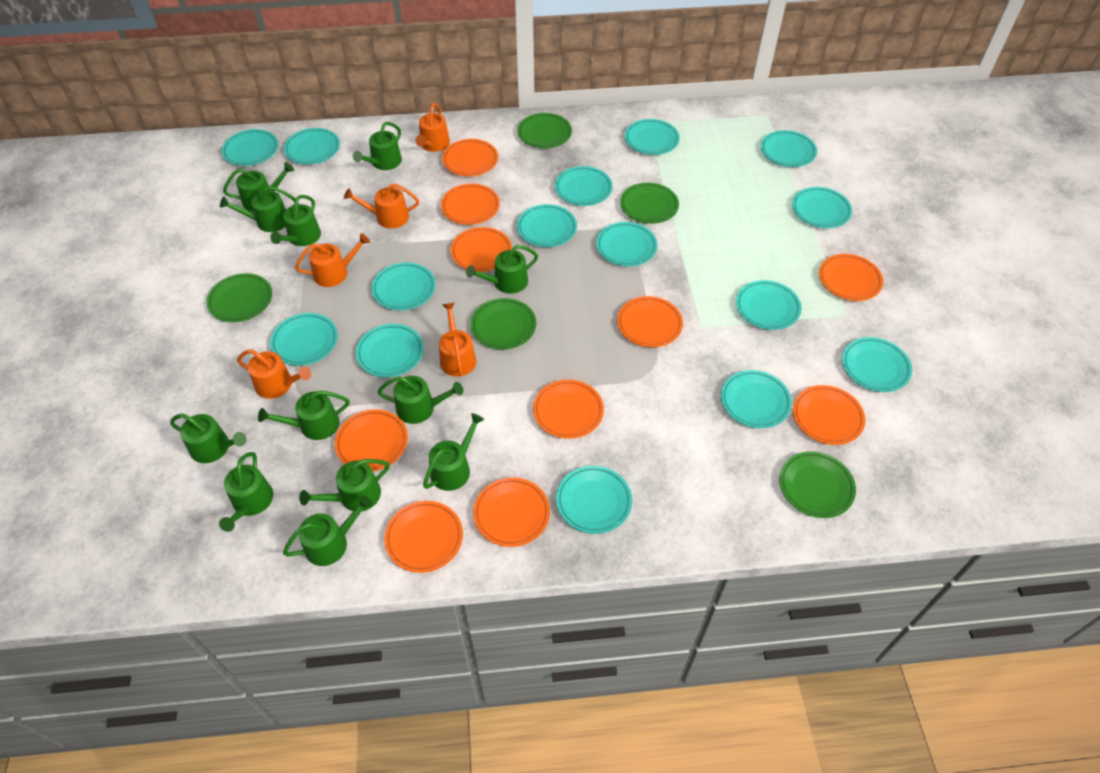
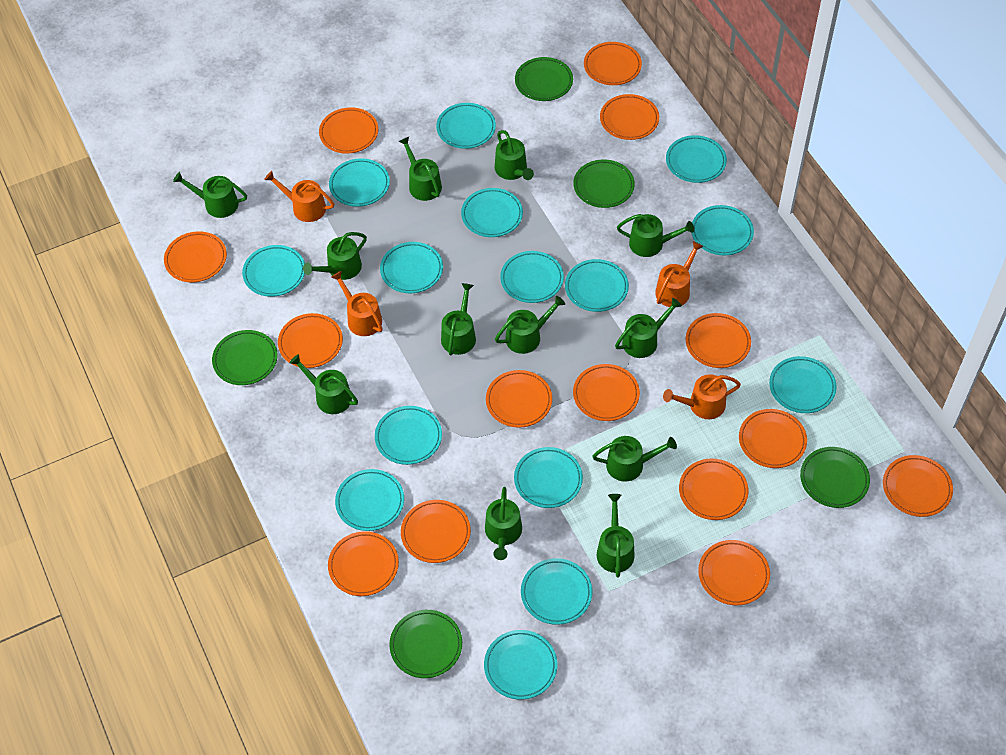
orange plate: 10 -> 14
orange watering can: 5 -> 4

